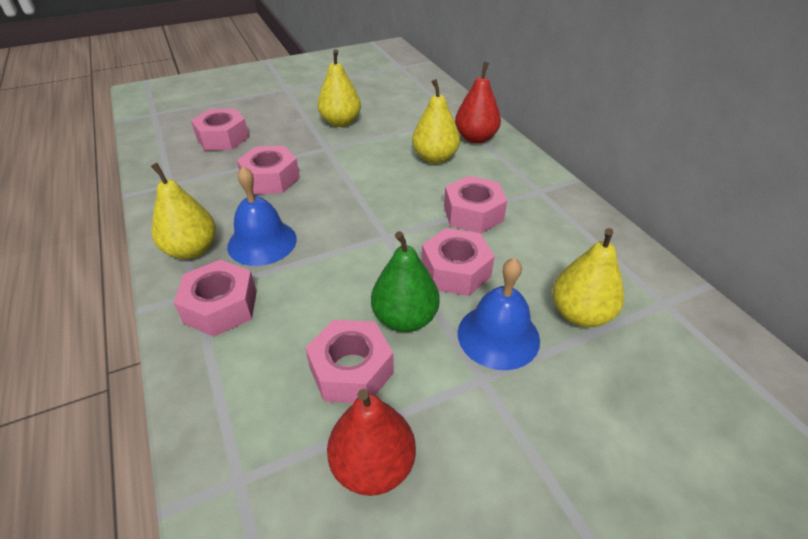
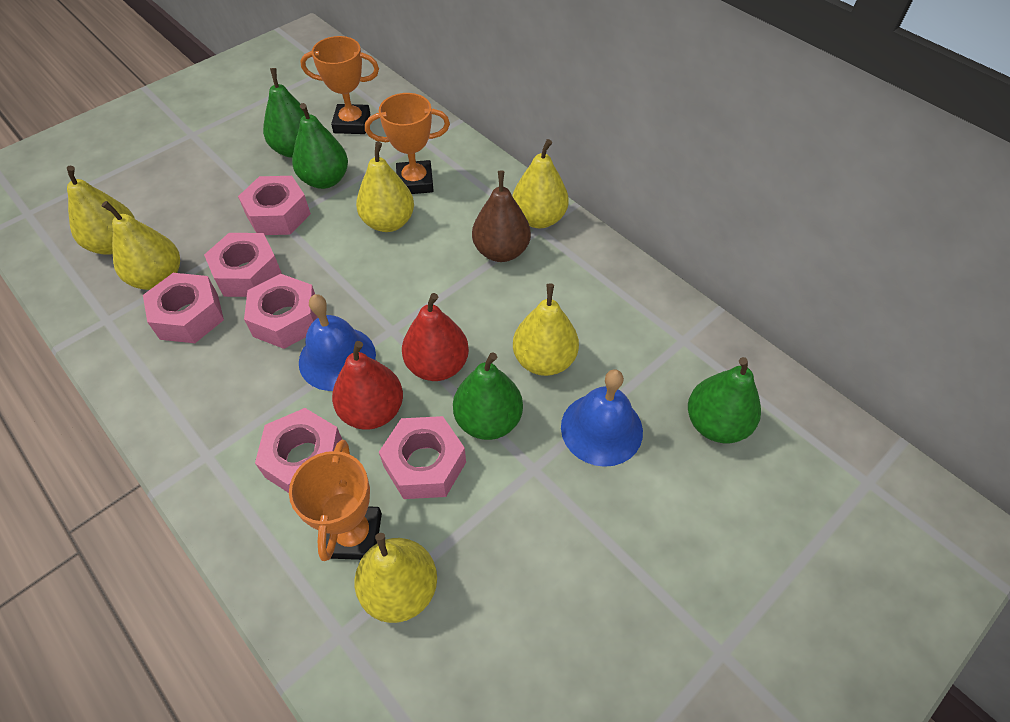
brown pear: 0 -> 1
green pear: 1 -> 4
orange trophy: 0 -> 3
yellow pear: 4 -> 6

